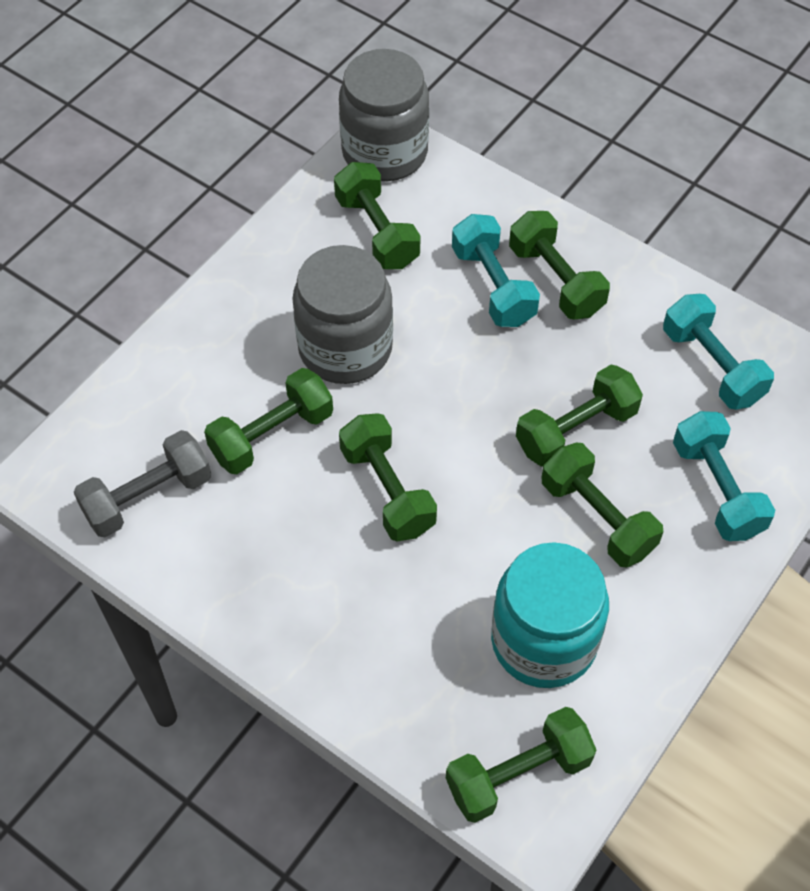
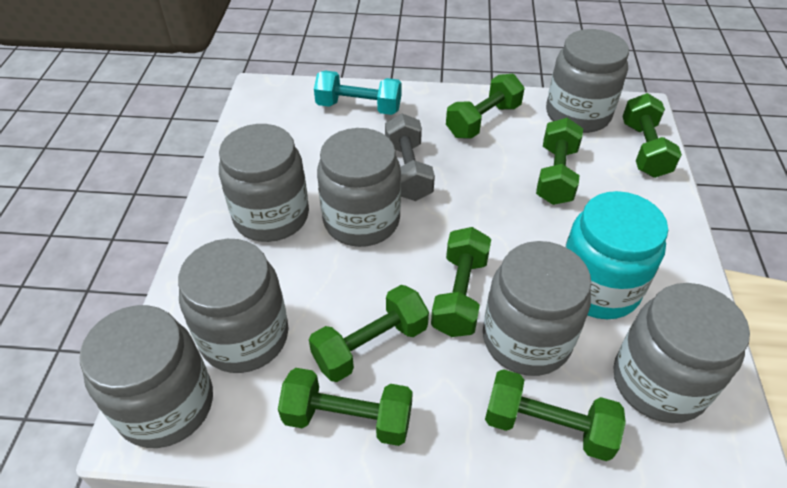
grey jar: 2 -> 7
turquoise dumbbell: 3 -> 1

